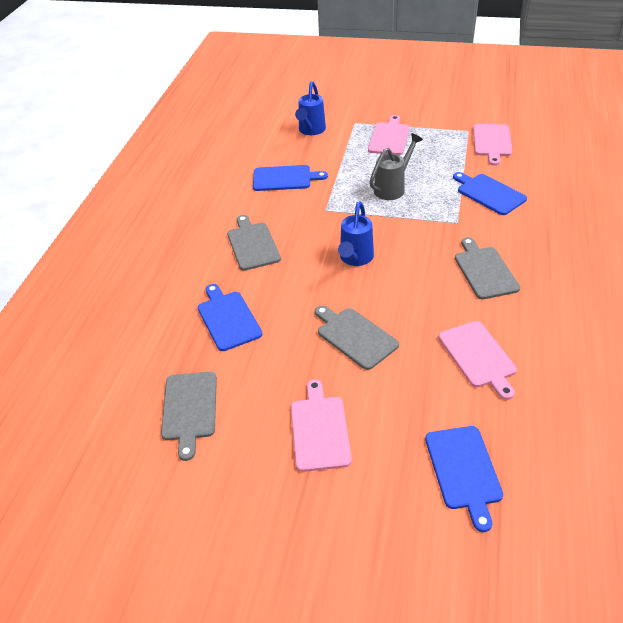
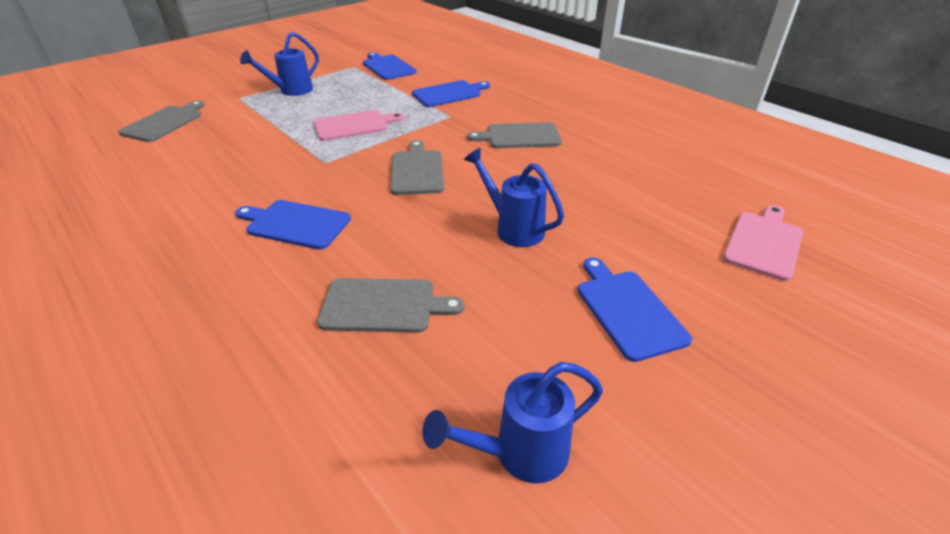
blue watering can: 2 -> 3
grey watering can: 1 -> 0
pink cutting board: 4 -> 2

